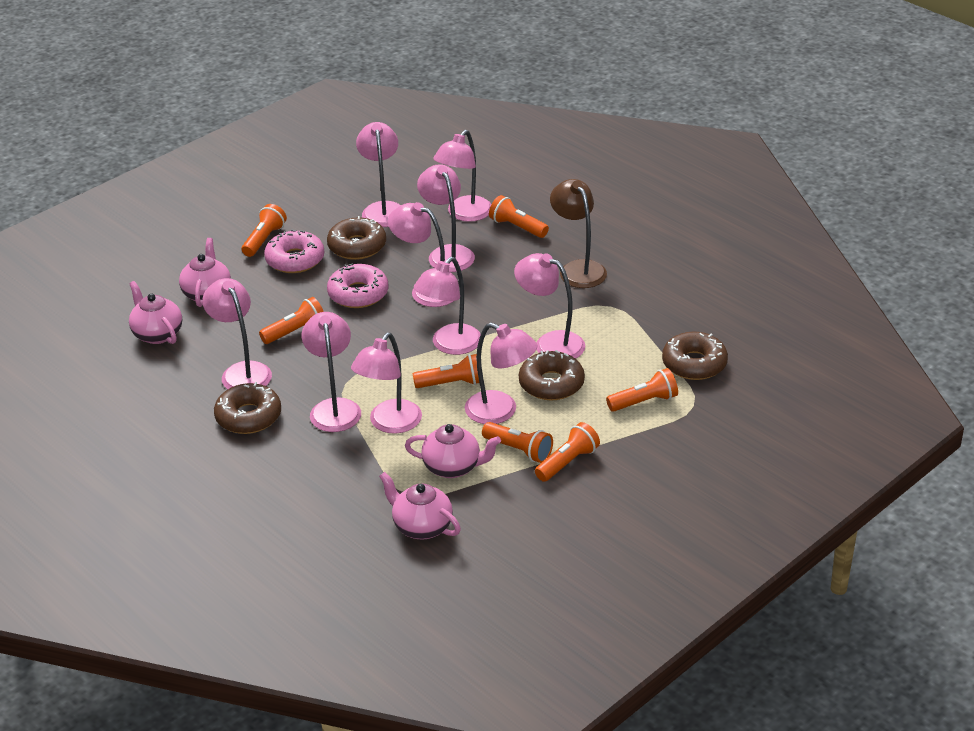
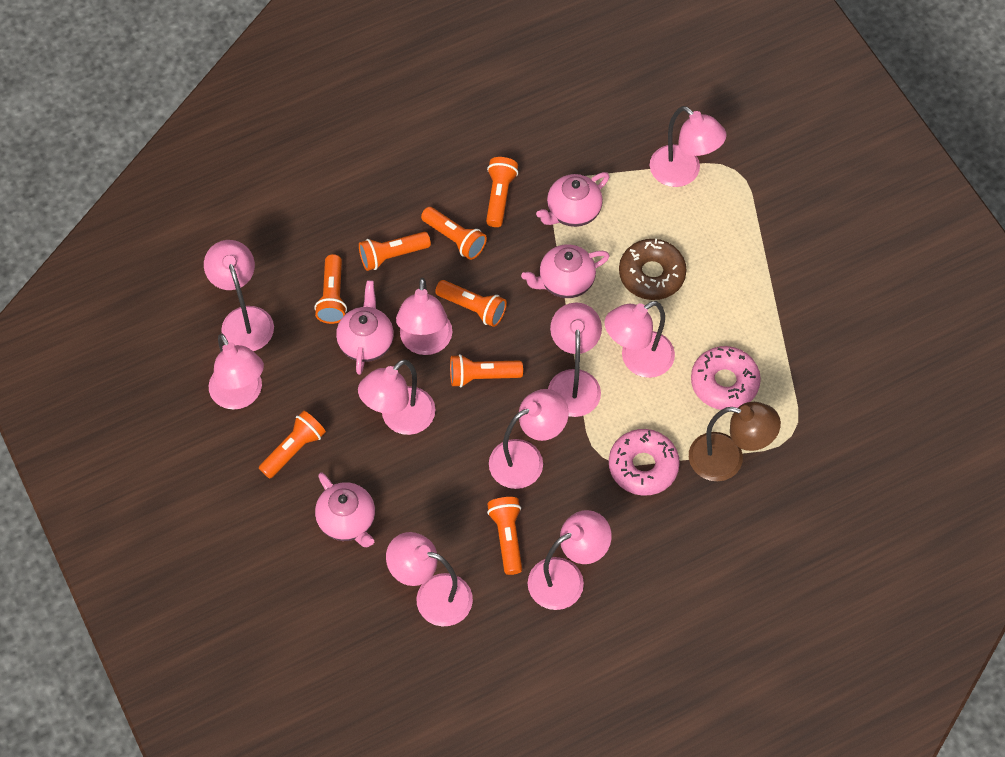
brown donut: 4 -> 1
orange flashlight: 7 -> 8

